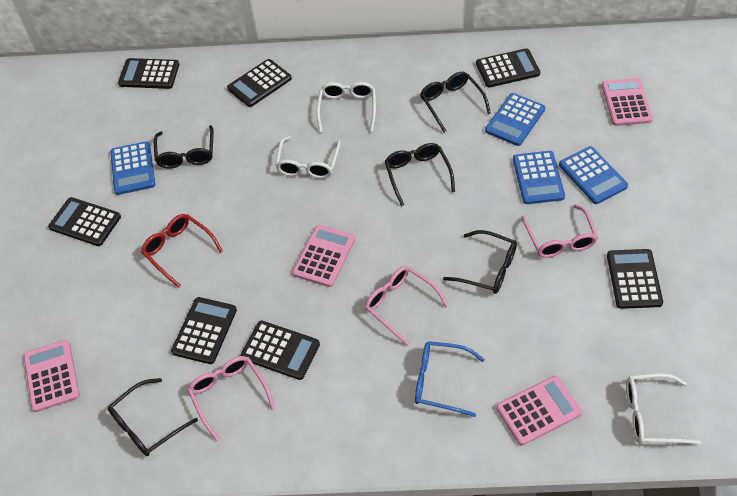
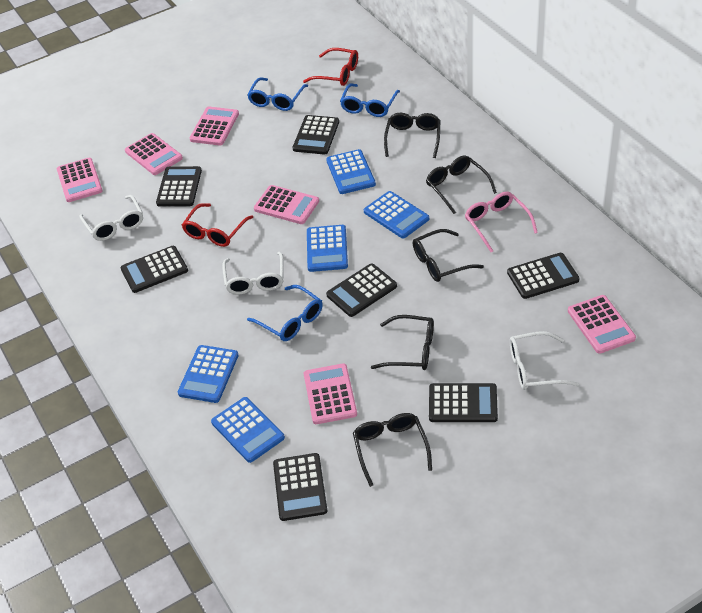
blue calculator: 4 -> 5
blue glasses: 1 -> 3
pink calculator: 4 -> 6
pink glasses: 3 -> 1
red glasses: 1 -> 2

